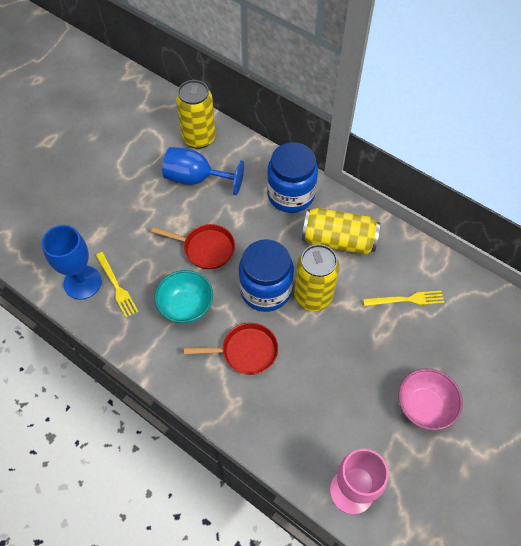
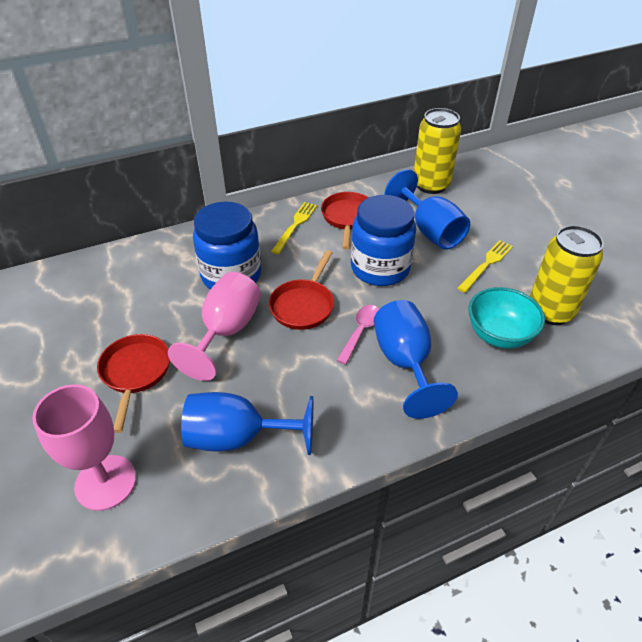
blue goblet: 2 -> 3
pink bowl: 1 -> 0
pink goblet: 1 -> 2
pink spoon: 0 -> 1
red pan: 2 -> 3
yellow can: 3 -> 2

